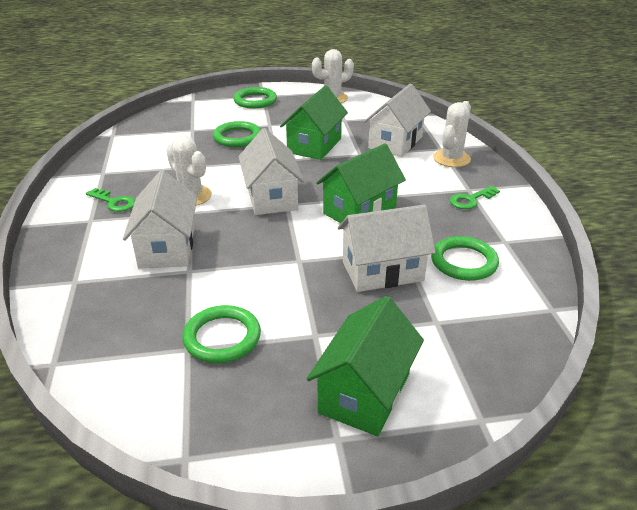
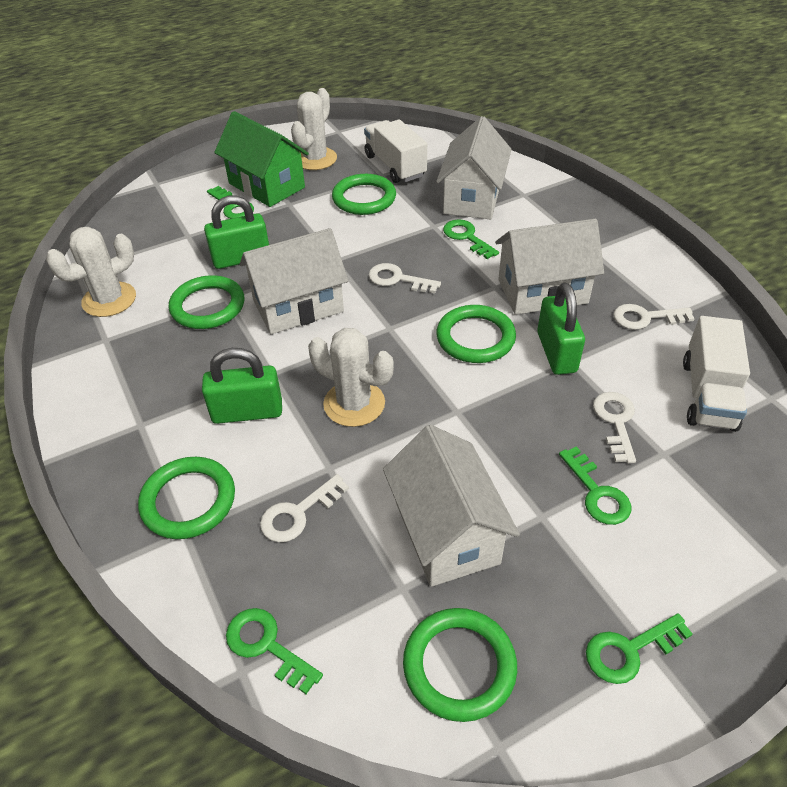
green house: 3 -> 1
green key: 2 -> 5
green padlock: 0 -> 3
green ring: 4 -> 5
white key: 0 -> 4
white truck: 0 -> 2

